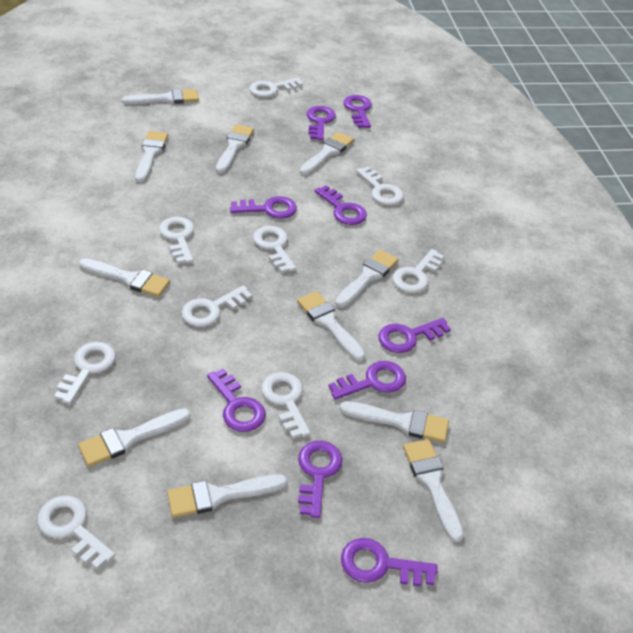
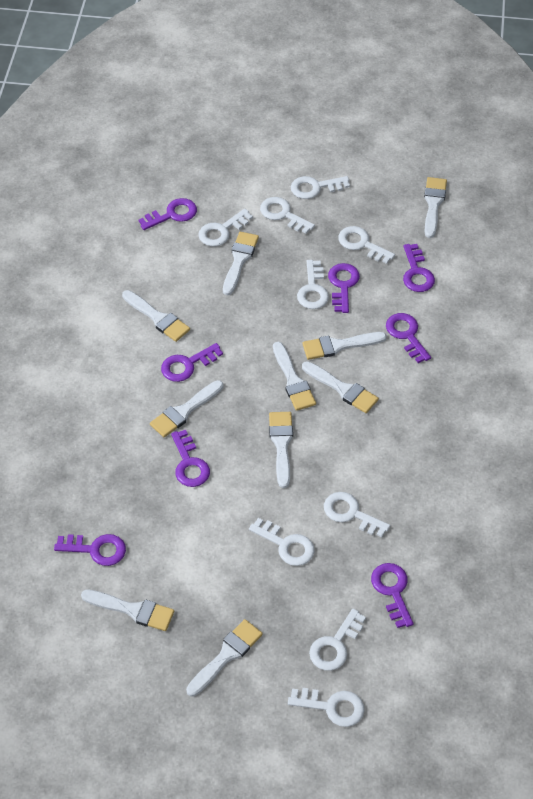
purple key: 9 -> 8
white brush: 11 -> 10

